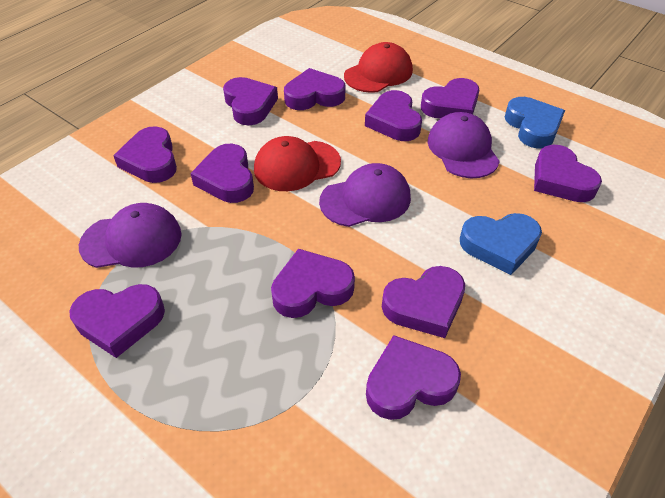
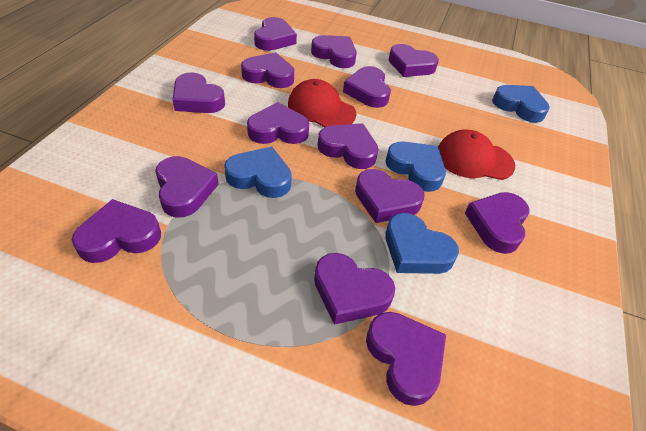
blue heart: 2 -> 4
purple cap: 3 -> 0
purple heart: 11 -> 14

